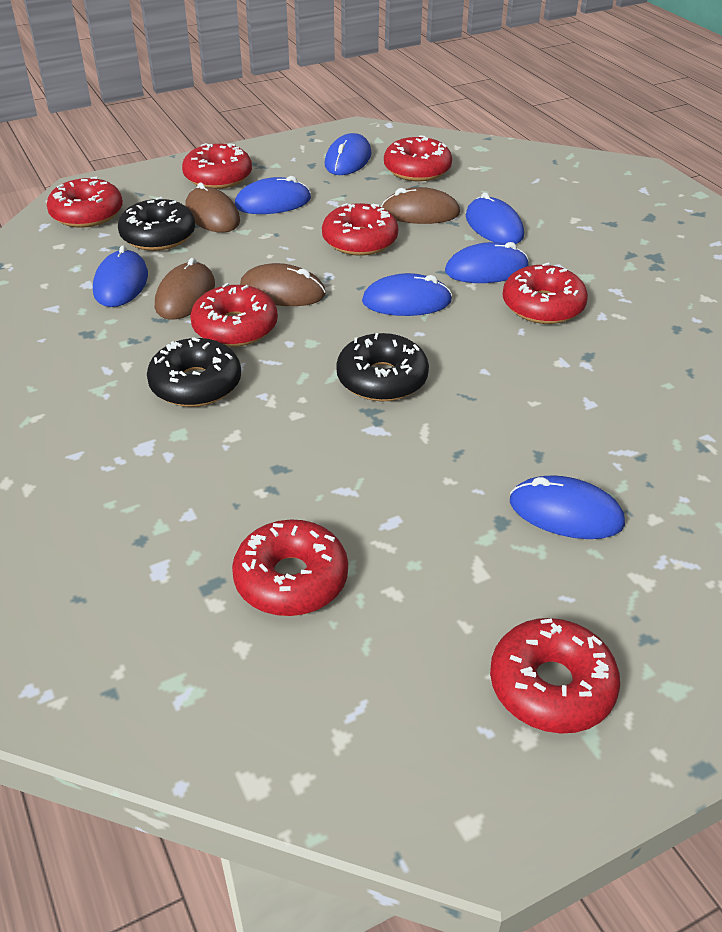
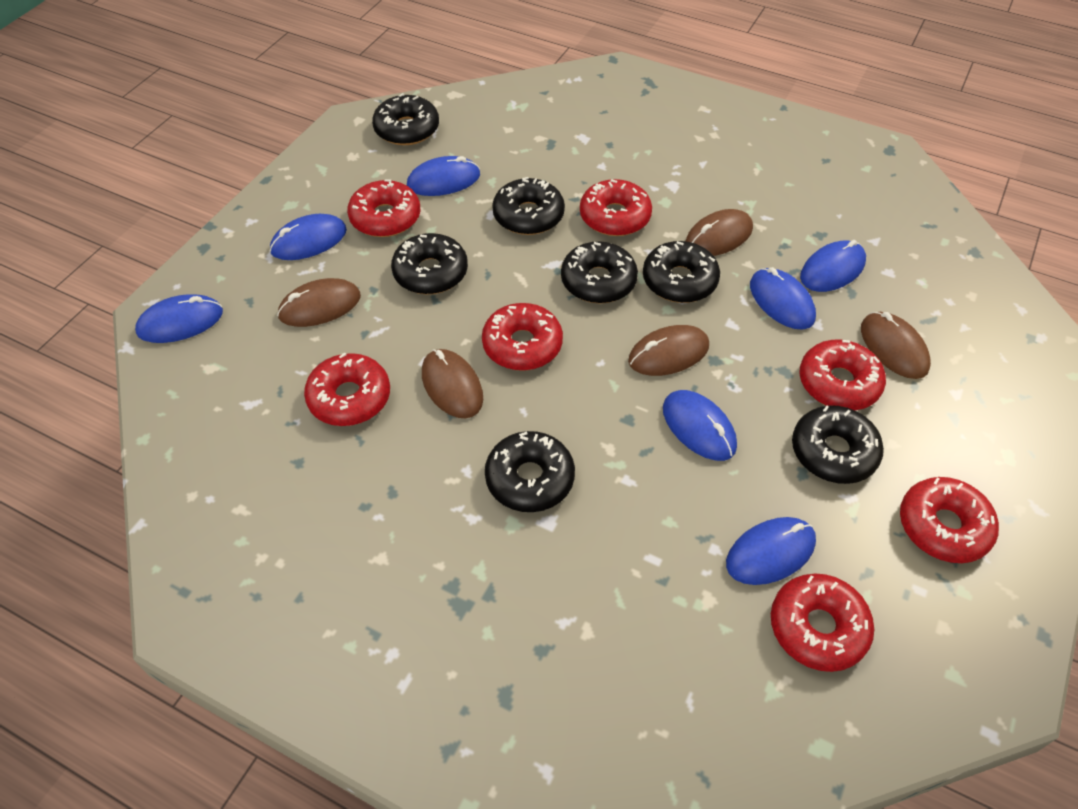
black donut: 3 -> 7
brown mouse: 4 -> 5
red donut: 8 -> 7

